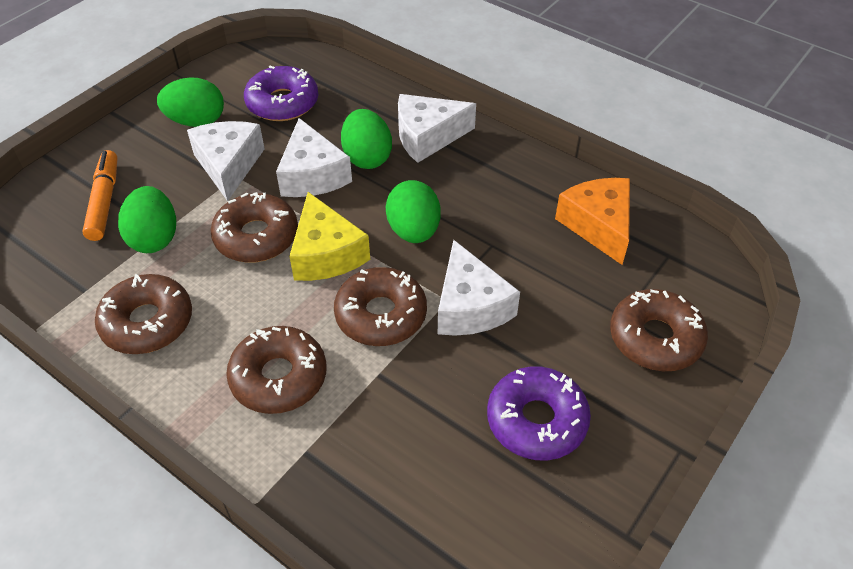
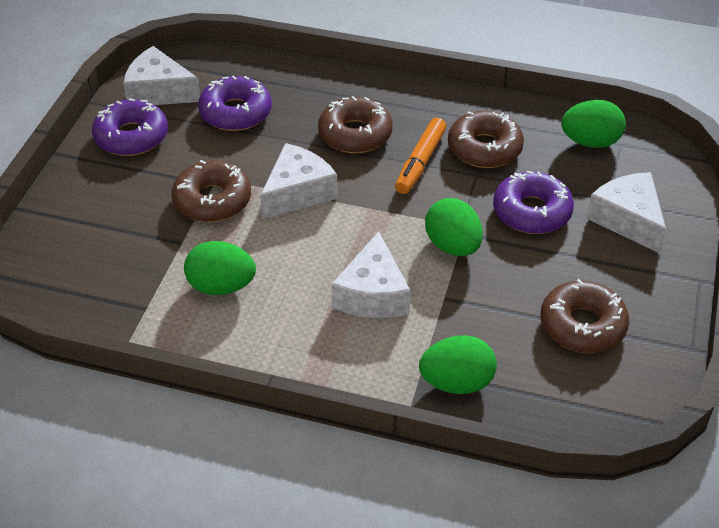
brown donut: 5 -> 4
orange cheese: 1 -> 0
purple donut: 2 -> 3
yellow cheese: 1 -> 0

